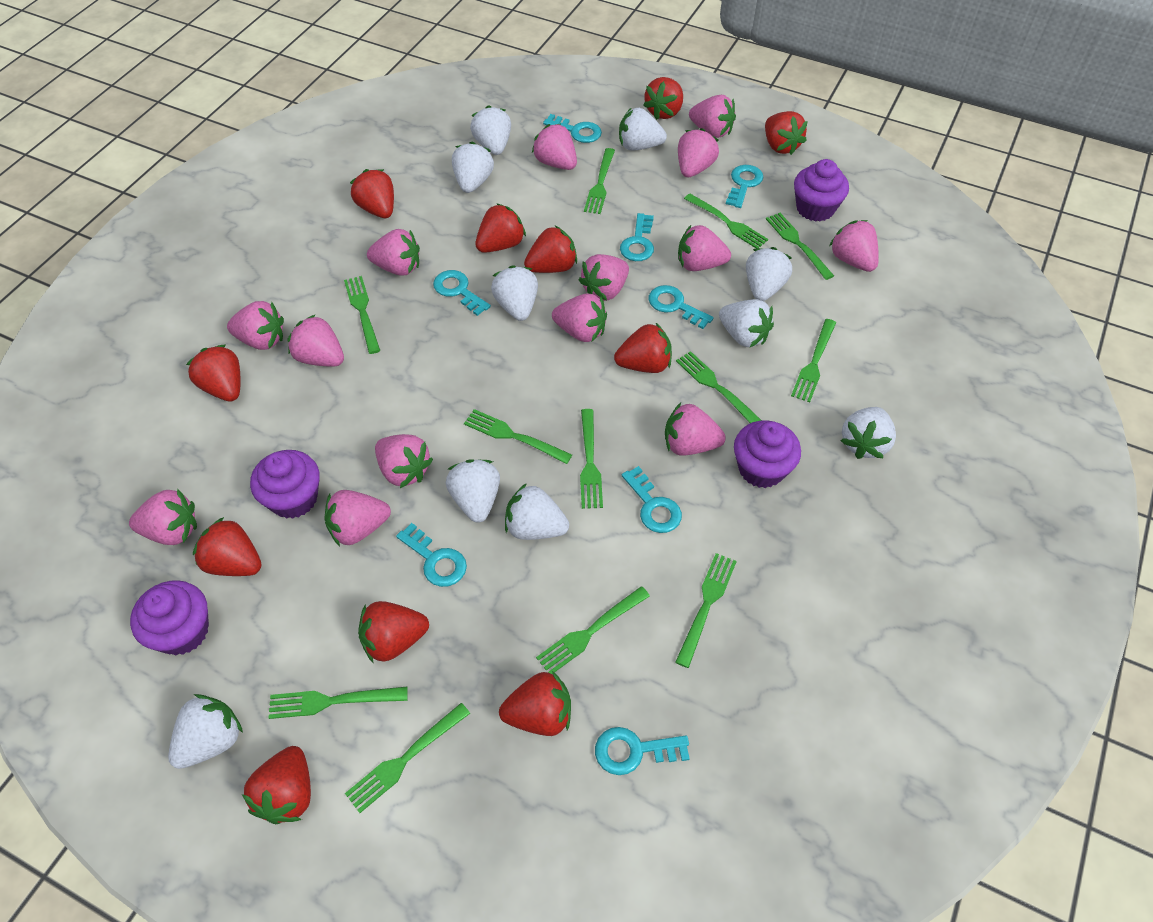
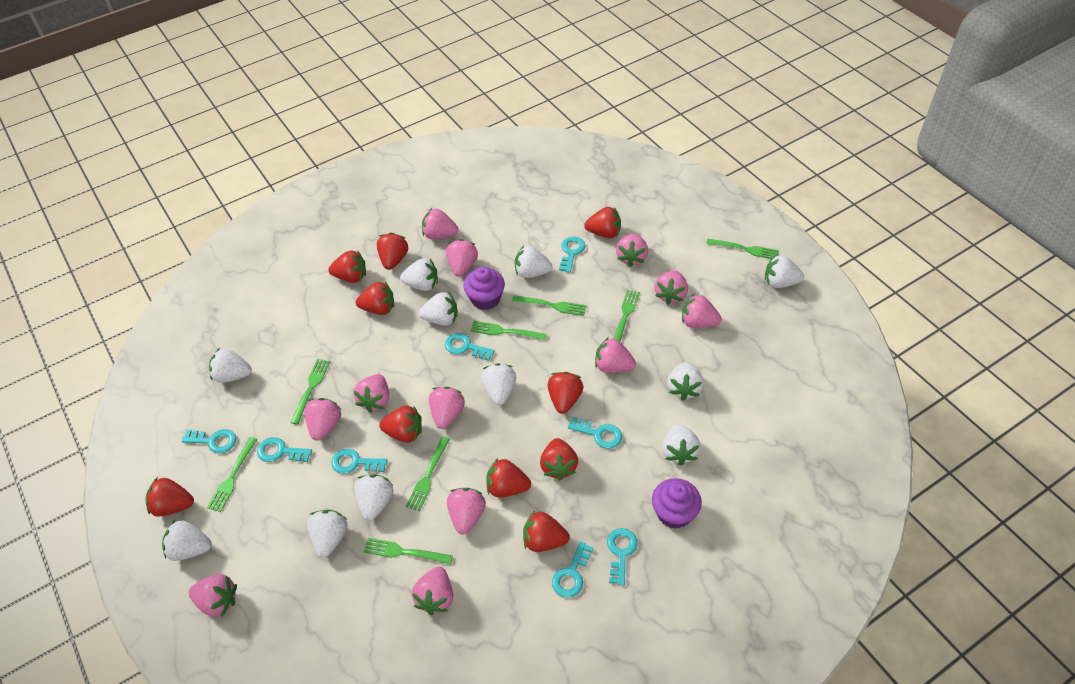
green fork: 12 -> 8
pink strawberry: 14 -> 12
purple cupcake: 4 -> 2
red strawberry: 11 -> 10
white strawberry: 10 -> 11

